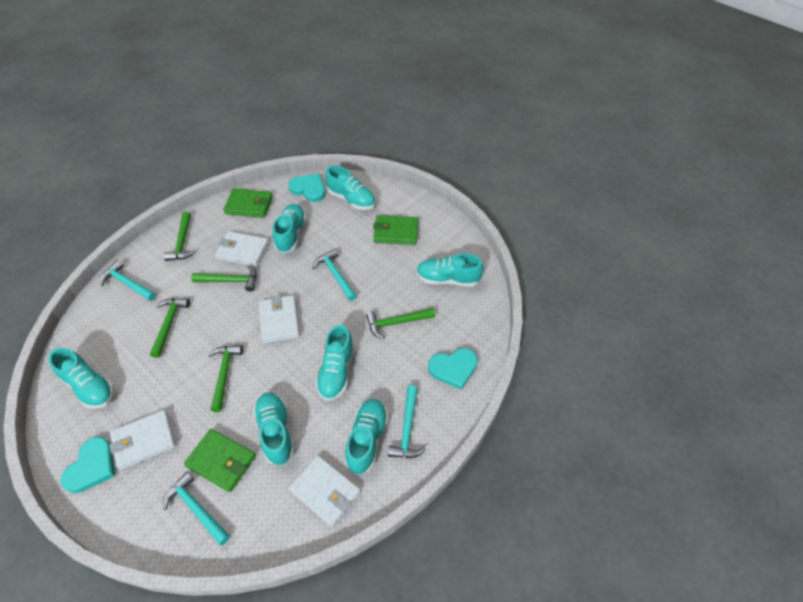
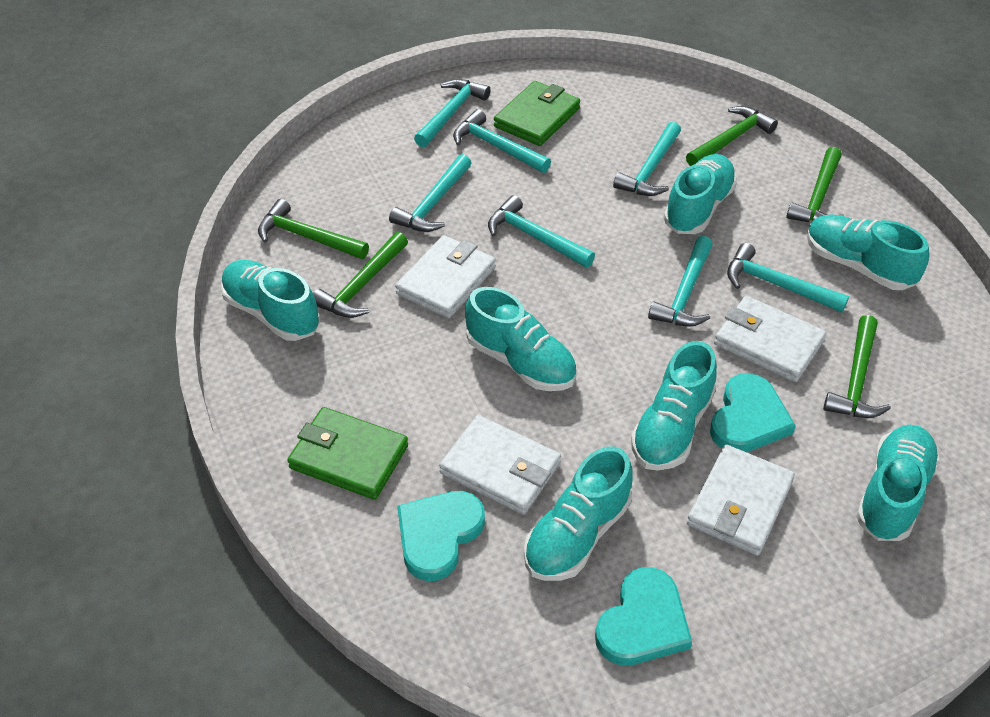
green wallet: 3 -> 2
turquoise hammer: 4 -> 7

